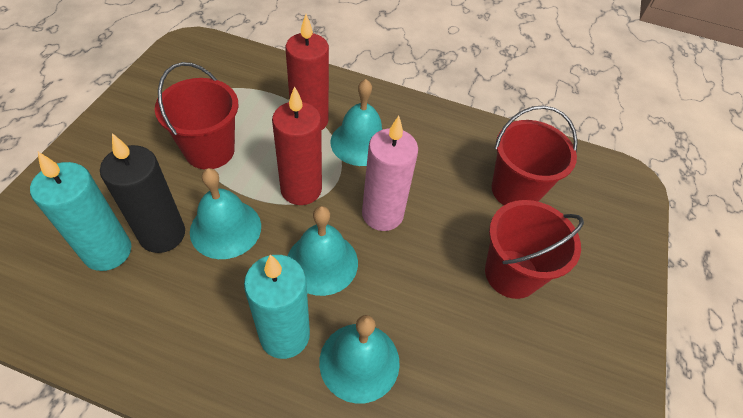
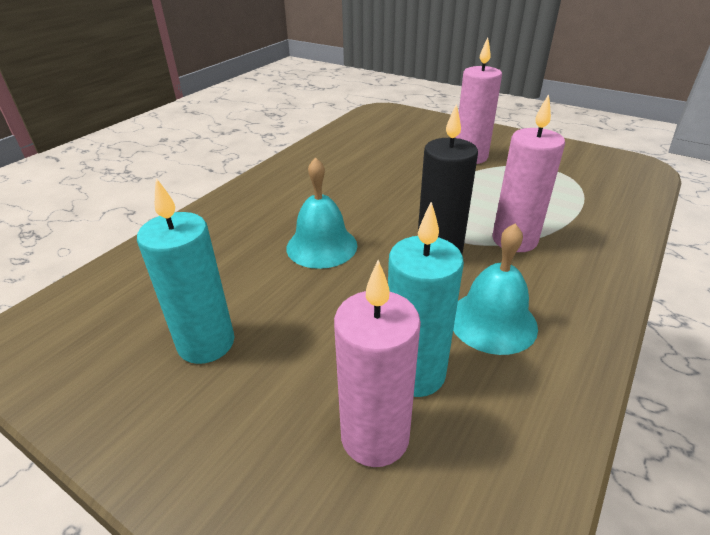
pink candle: 1 -> 3
red bucket: 3 -> 0
red candle: 2 -> 0
turquoise bell: 4 -> 2

